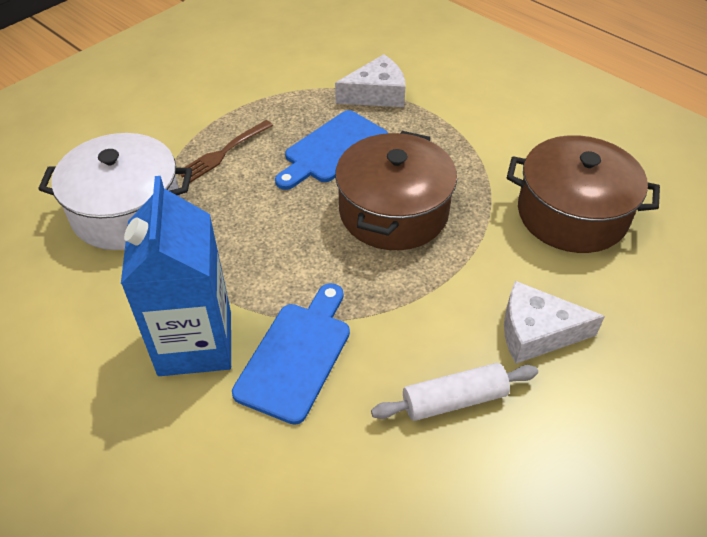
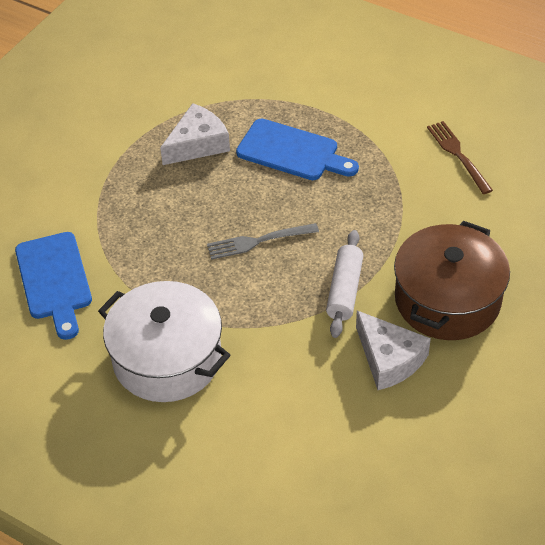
blue carton: 1 -> 0
brown pot: 2 -> 1
grey fork: 0 -> 1

